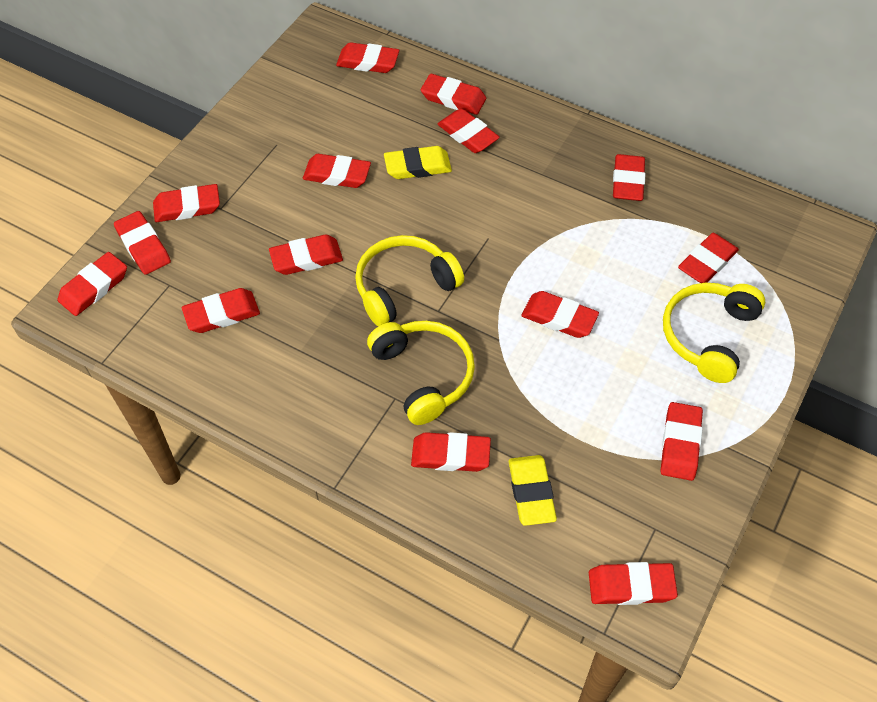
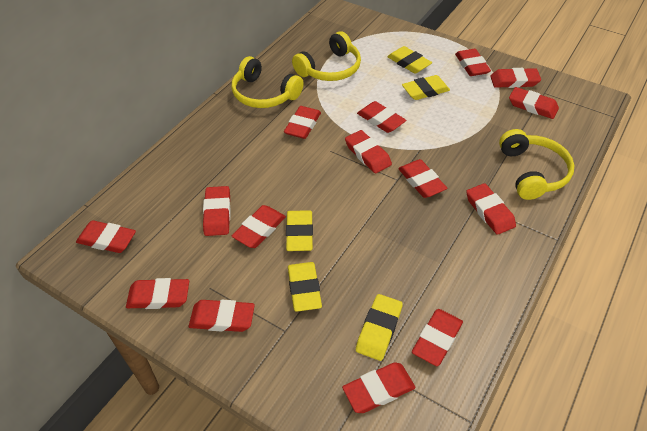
yellow eraser: 2 -> 5

